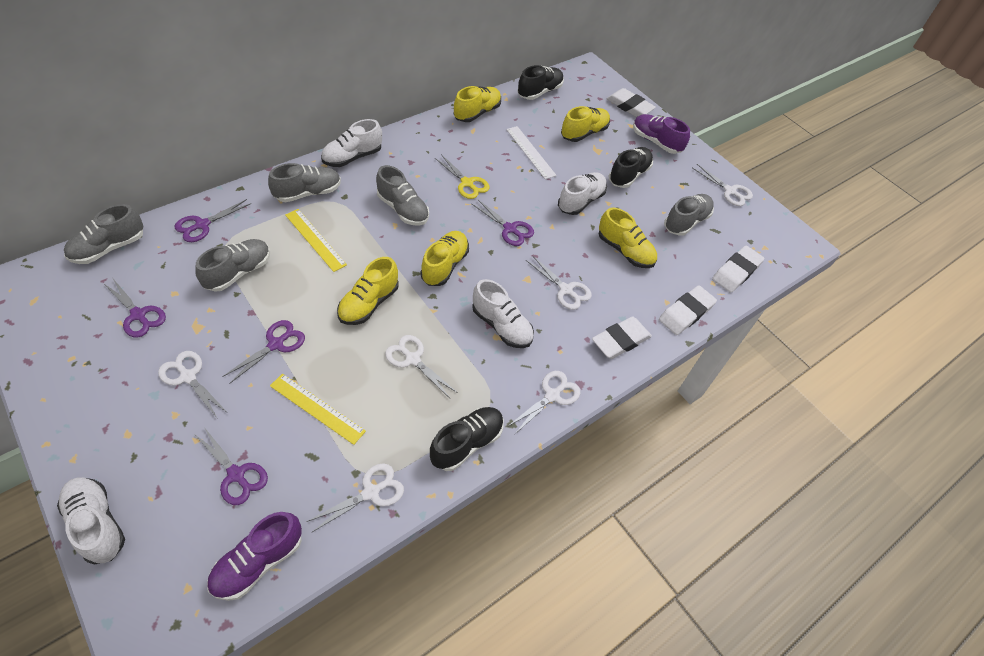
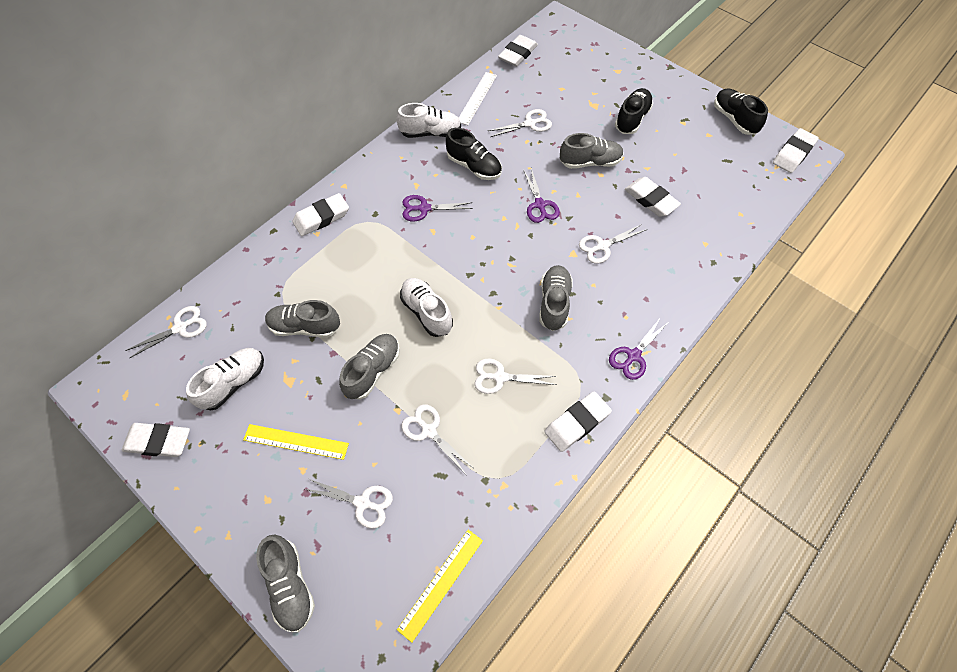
purple scissors: 5 -> 3
purple shoe: 2 -> 0
white eraser: 4 -> 6
white shoe: 4 -> 3
yellow scissors: 1 -> 0
yellow shoe: 5 -> 0

